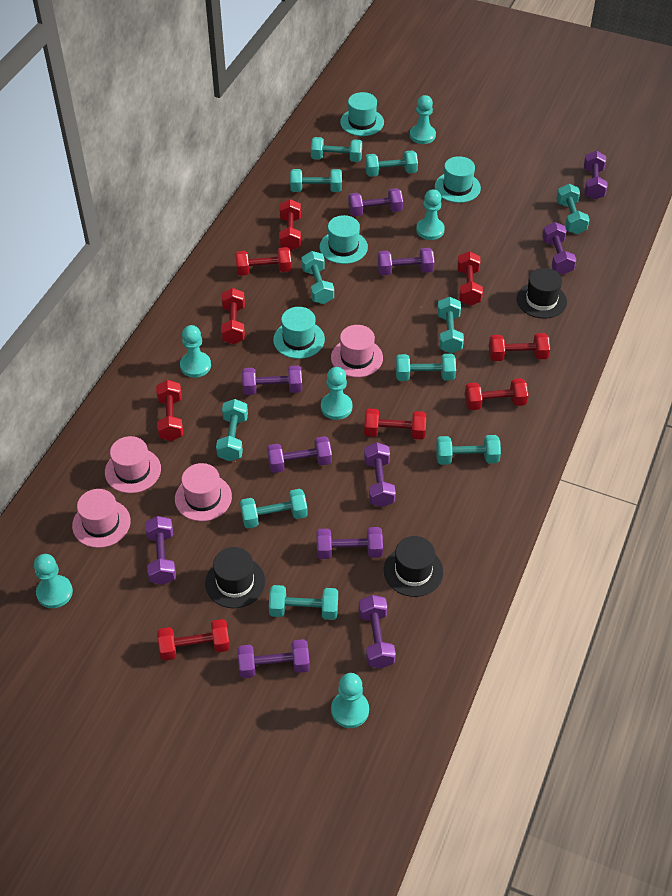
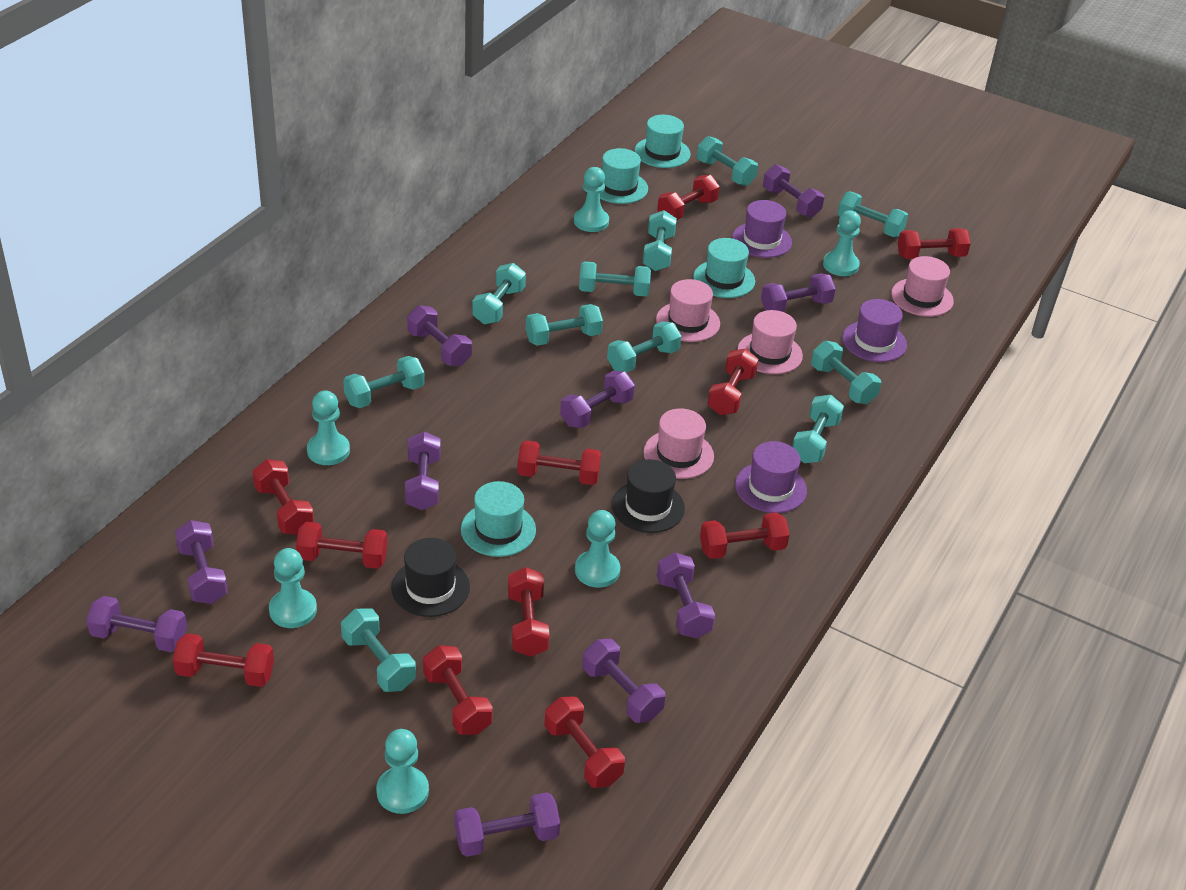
black hat: 3 -> 2
purple dumbbell: 11 -> 10
purple hat: 0 -> 3
red dumbbell: 9 -> 11

